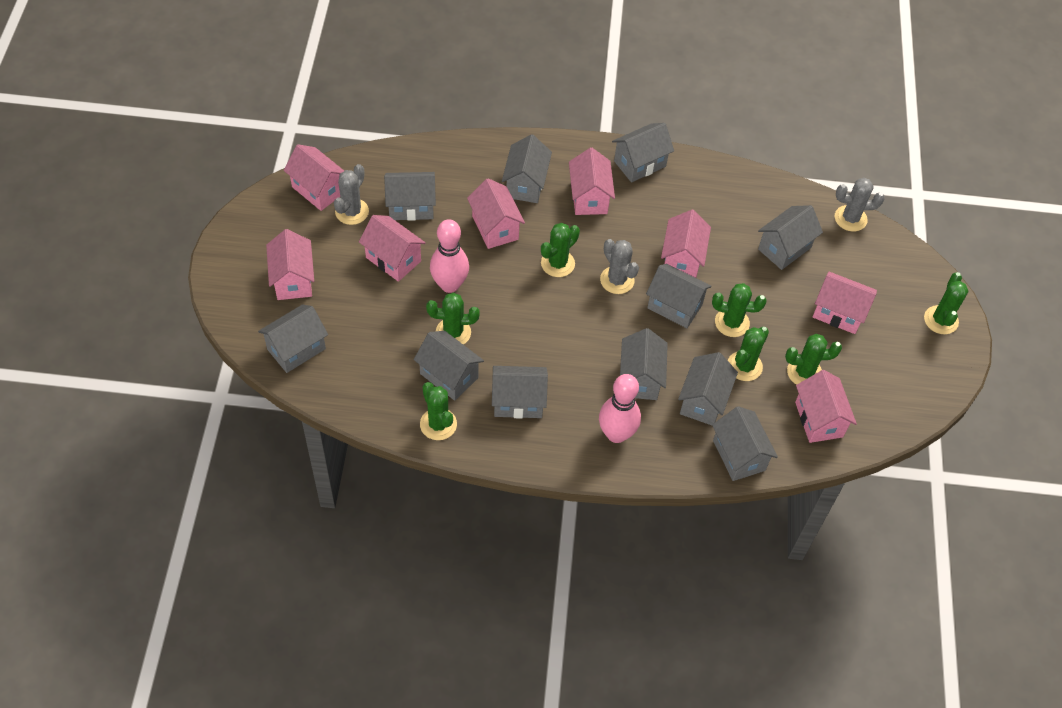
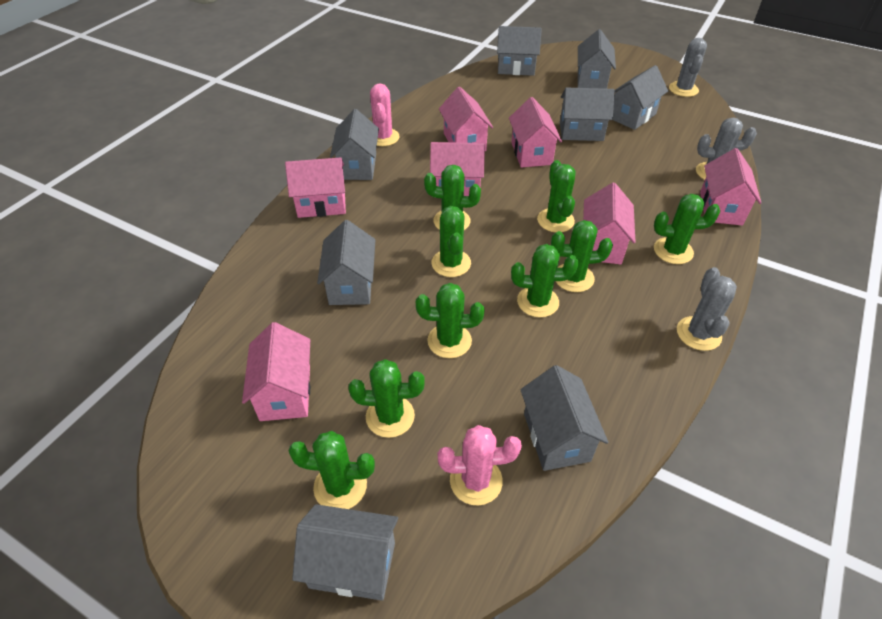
green cactus: 7 -> 9
grey house: 11 -> 8
pink bowling pin: 2 -> 0
pink cactus: 0 -> 2
pink house: 8 -> 7

